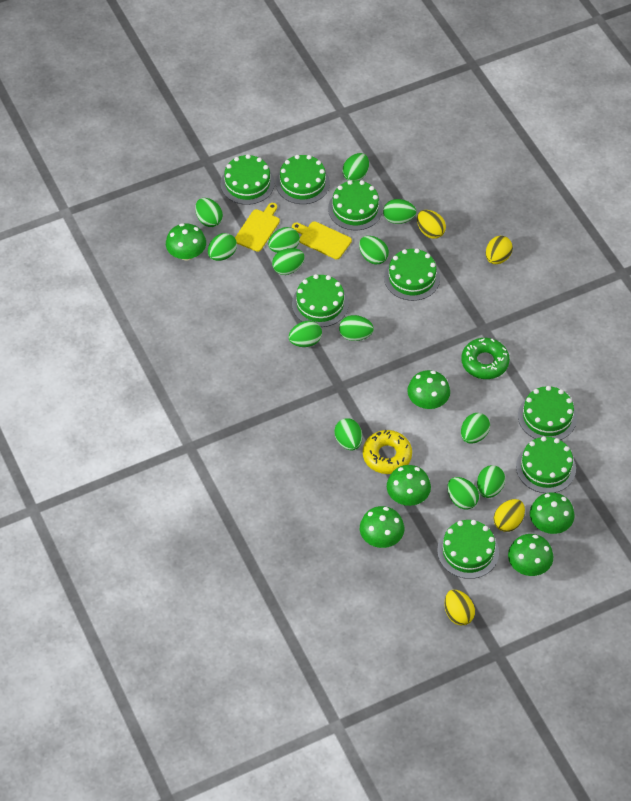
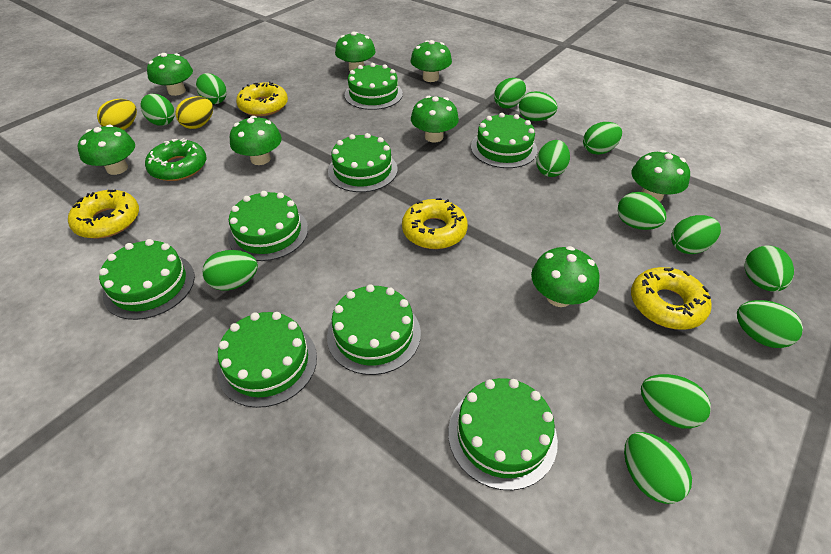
green mushroom: 6 -> 8
yellow cutting board: 2 -> 0
yellow donut: 1 -> 4
yellow egg: 4 -> 2

